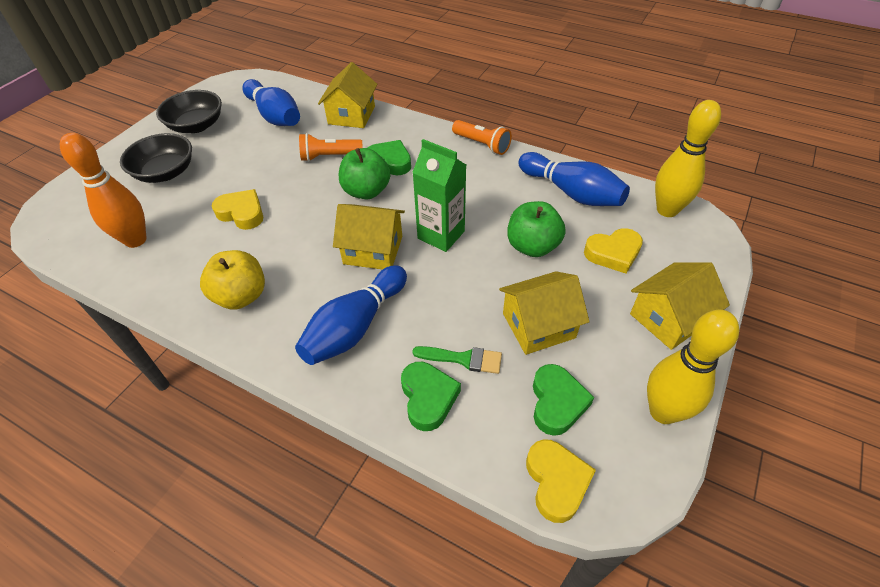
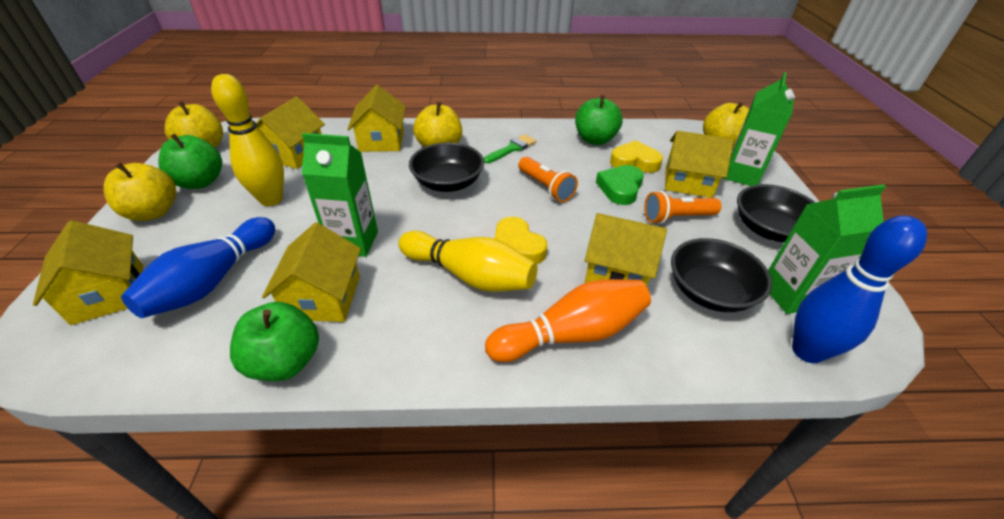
black bowl: 2 -> 3
blue bowling pin: 3 -> 2
green apple: 2 -> 3
green carton: 1 -> 3
green heart: 3 -> 1
yellow apple: 1 -> 4
yellow heart: 3 -> 2
yellow house: 4 -> 6

